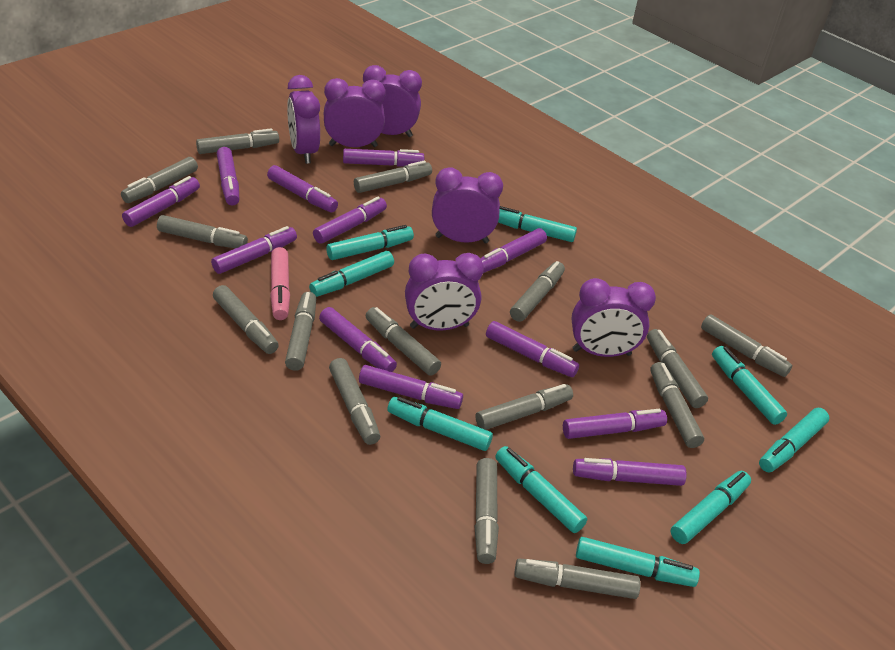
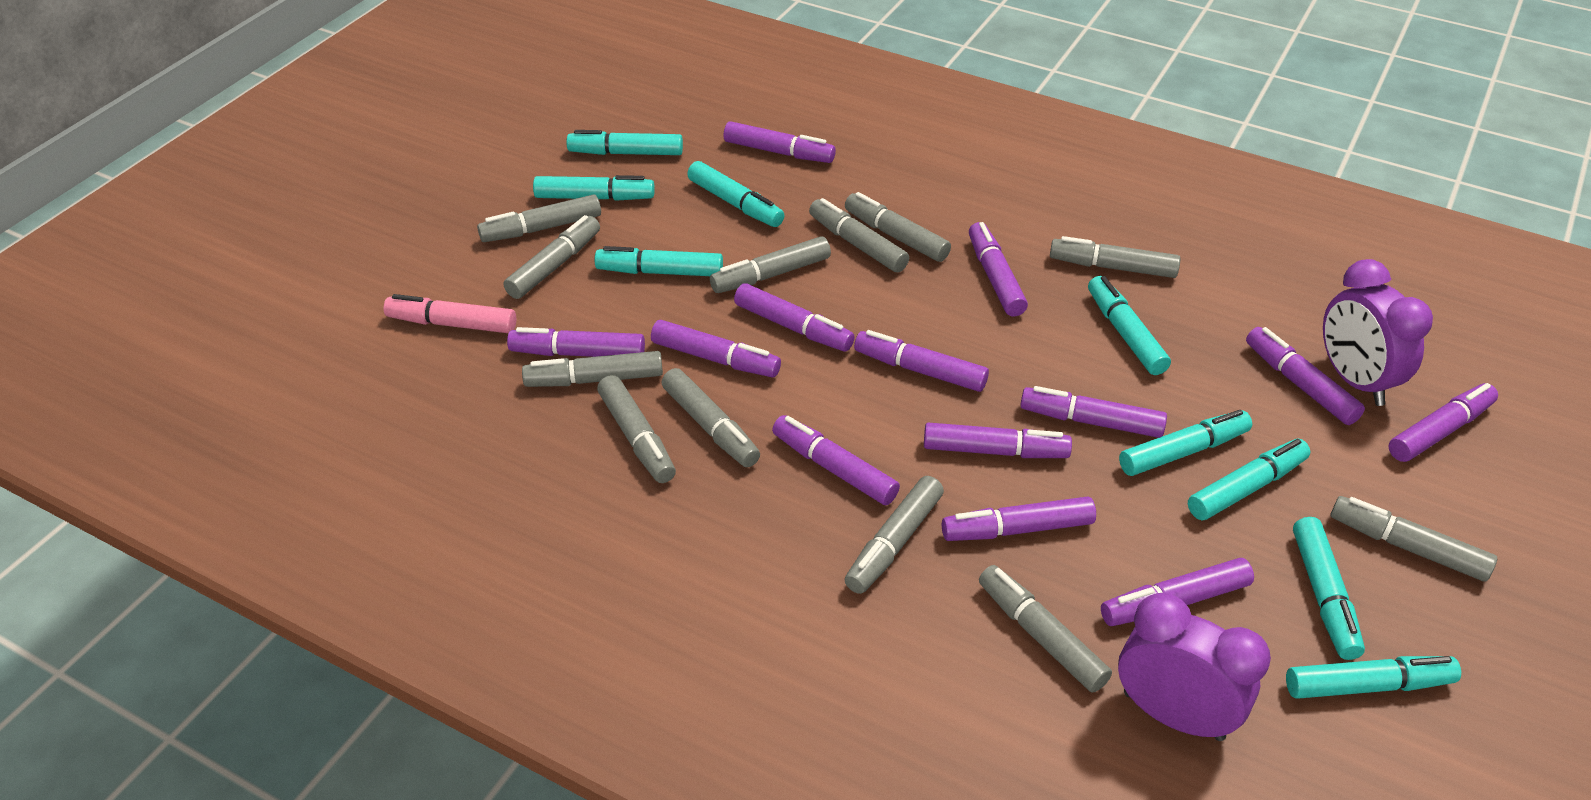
grey marker: 15 -> 12
purple clock: 6 -> 2
purple marker: 12 -> 13

